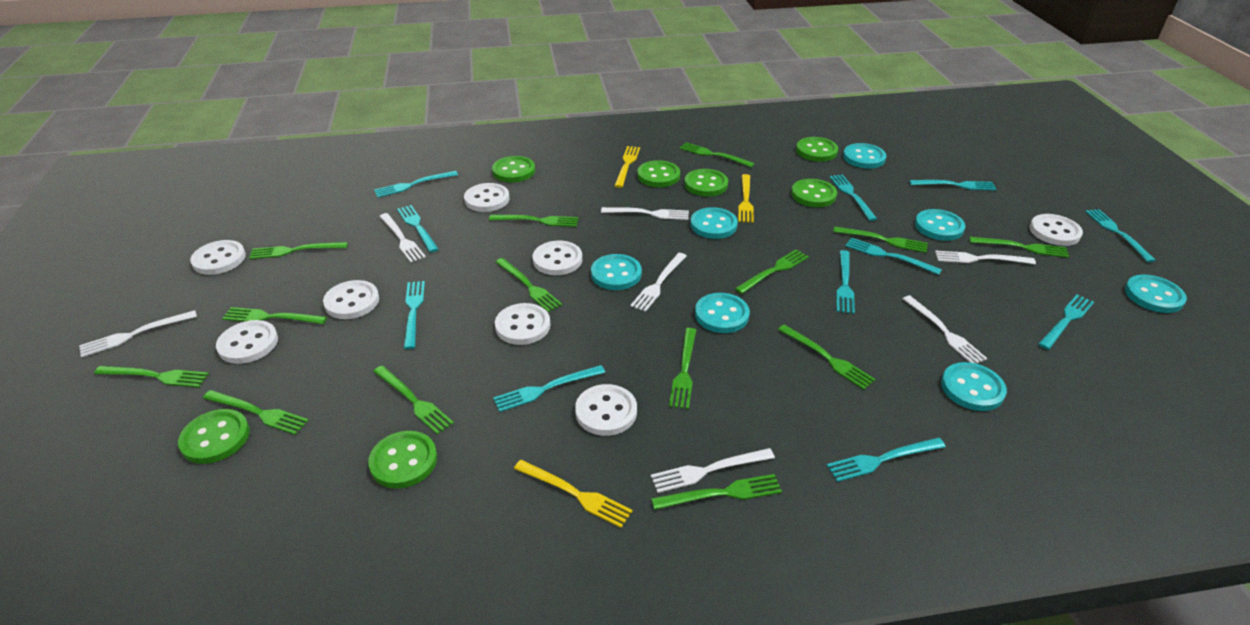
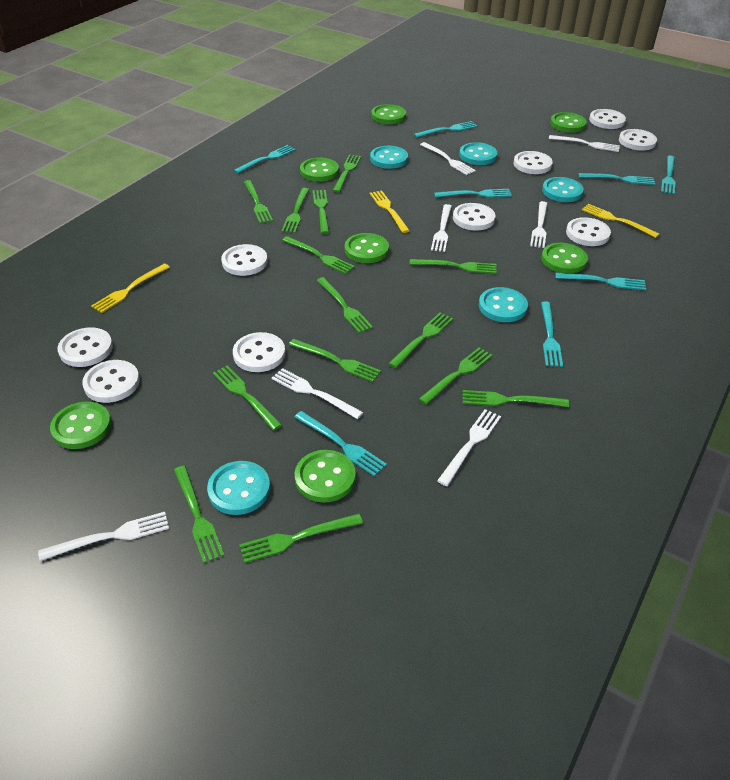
turquoise button: 7 -> 5
turquoise fork: 11 -> 8
white button: 8 -> 9

